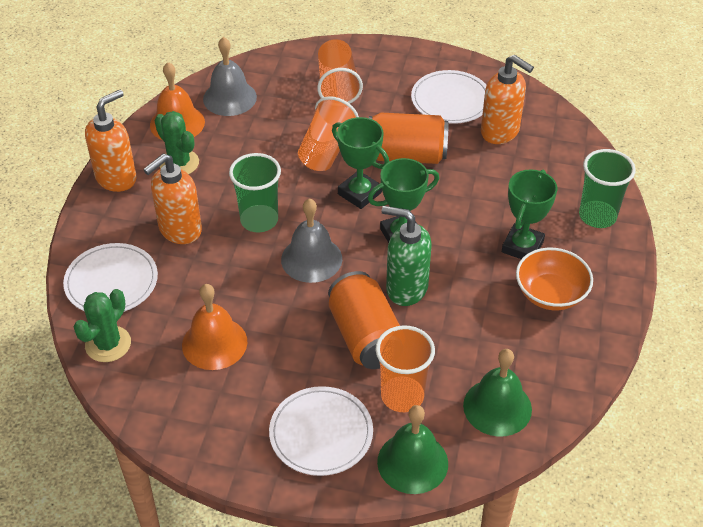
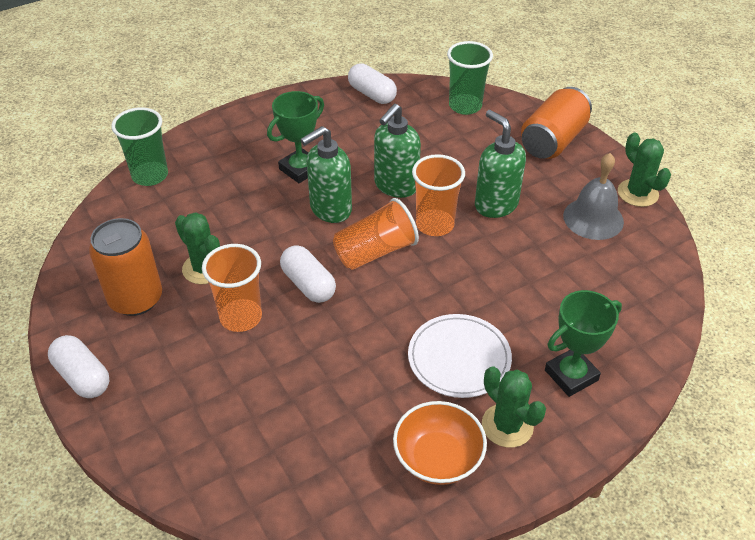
green bell: 2 -> 0
green cactus: 2 -> 3
green soap dispenser: 1 -> 3
green trophy: 3 -> 2
grey bell: 2 -> 1
orange bell: 2 -> 0
orange soap dispenser: 3 -> 0
white capsule: 0 -> 3
white plate: 3 -> 1

